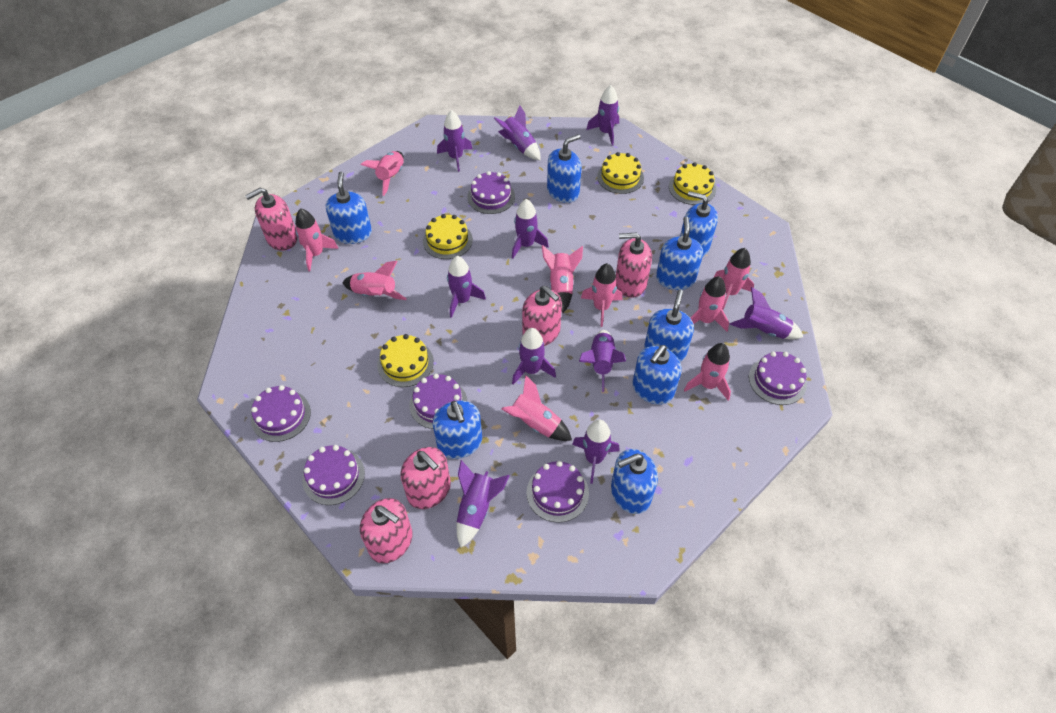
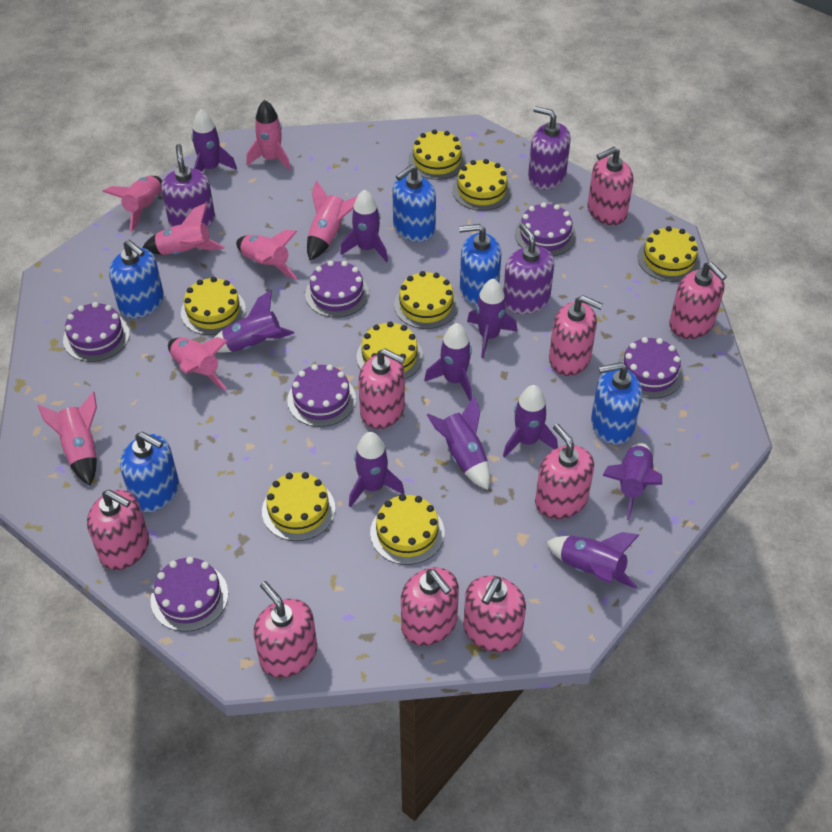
blue soap dispenser: 8 -> 5
pink rocket: 9 -> 7
pink soap dispenser: 5 -> 9
purple soap dispenser: 0 -> 3
yellow cake: 4 -> 8

